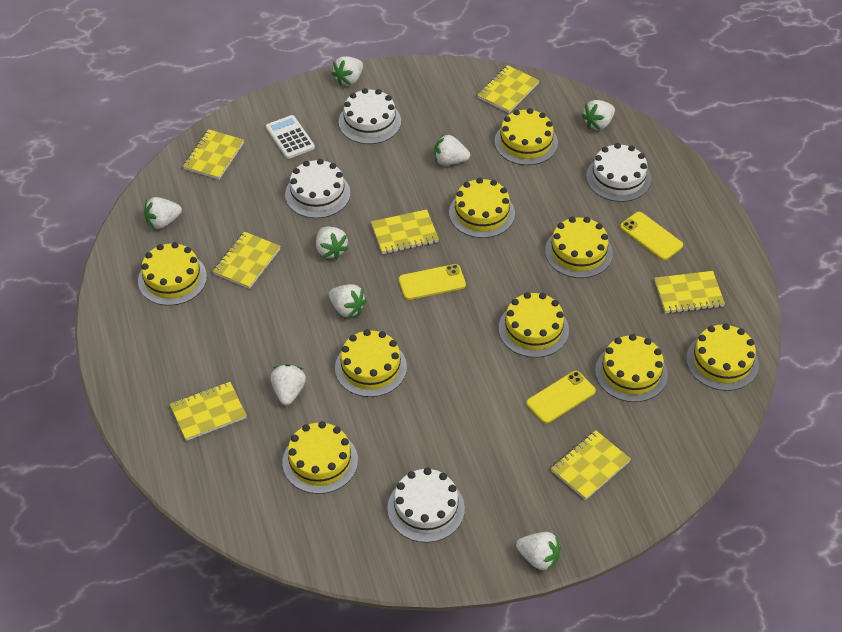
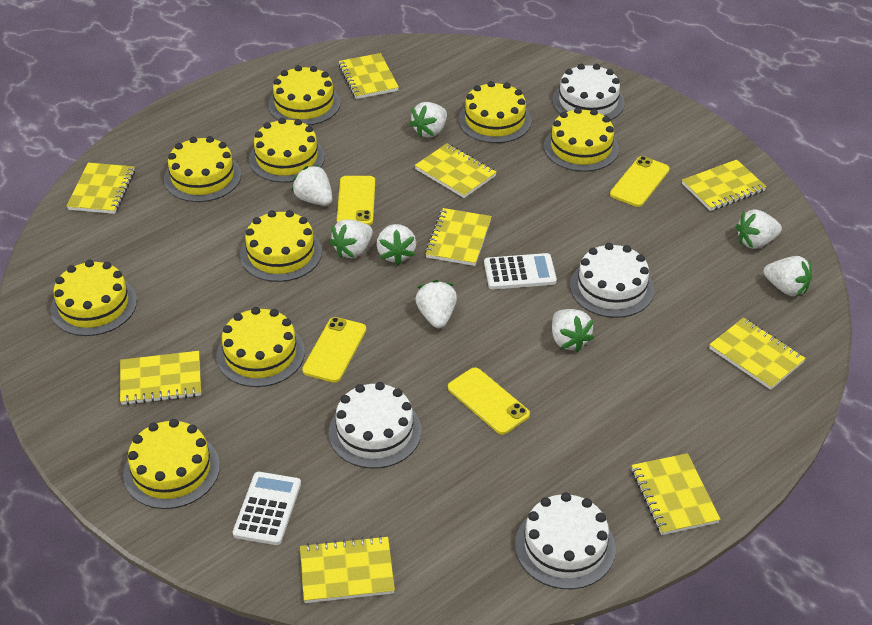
white calculator: 1 -> 2
yellow notebook: 7 -> 9
yellow phone: 3 -> 4

